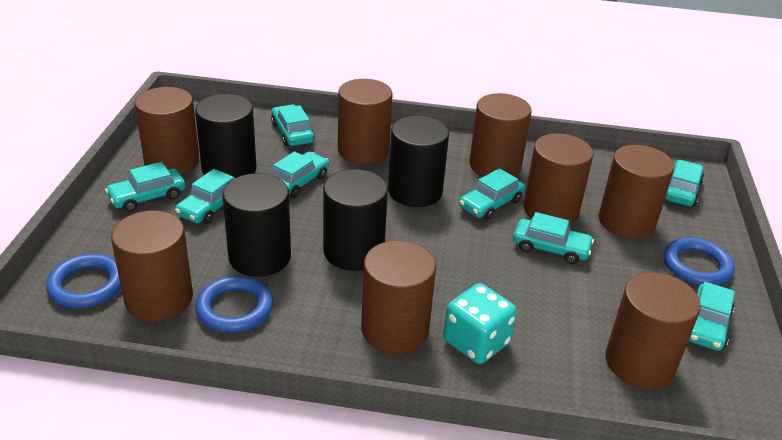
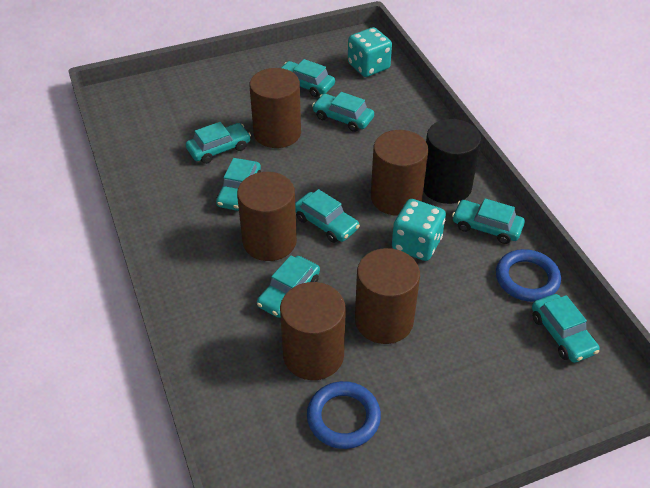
black cylinder: 4 -> 1
blue ring: 3 -> 2
brown cylinder: 8 -> 5
turquoise dice: 1 -> 2

